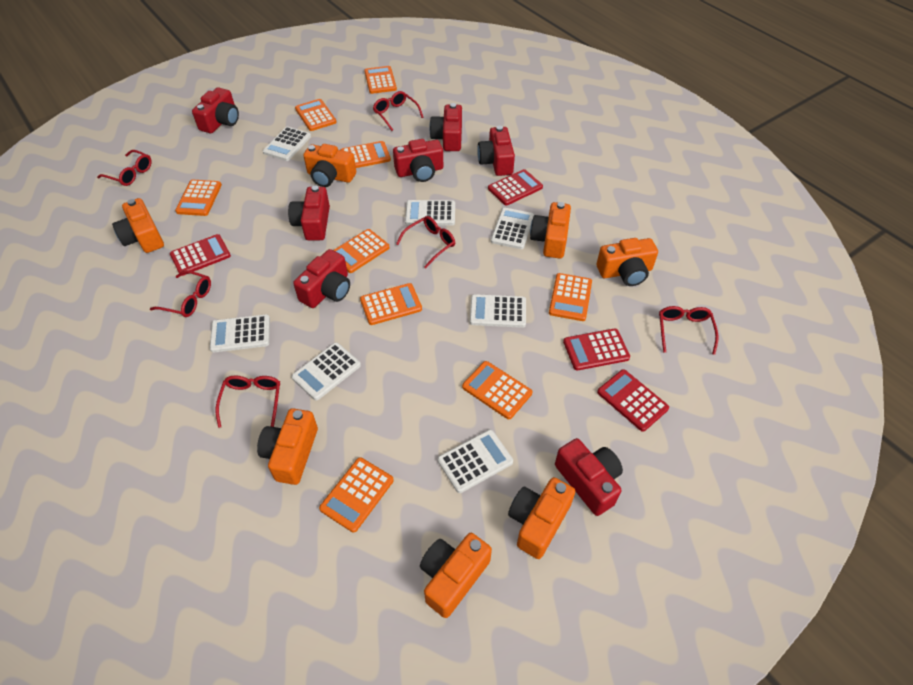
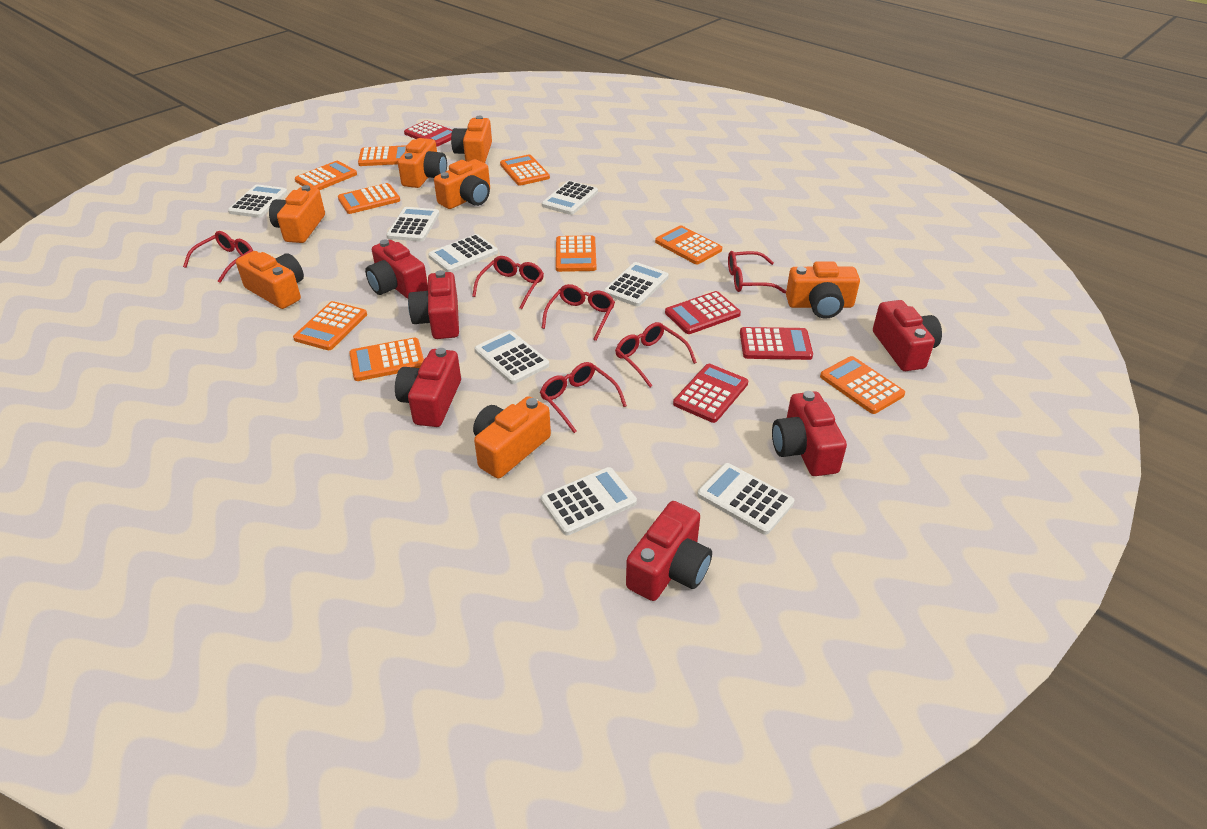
red camera: 7 -> 6
white calculator: 7 -> 8

